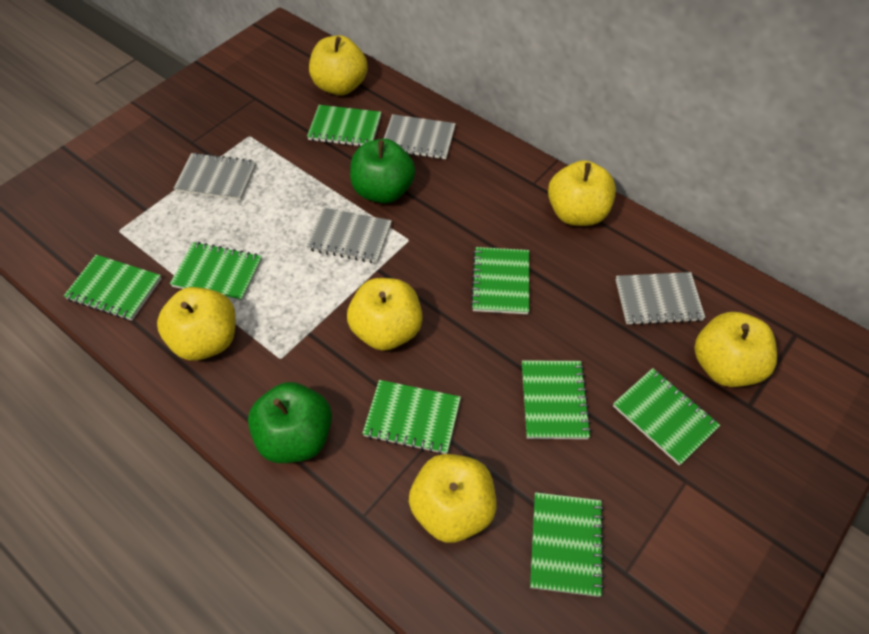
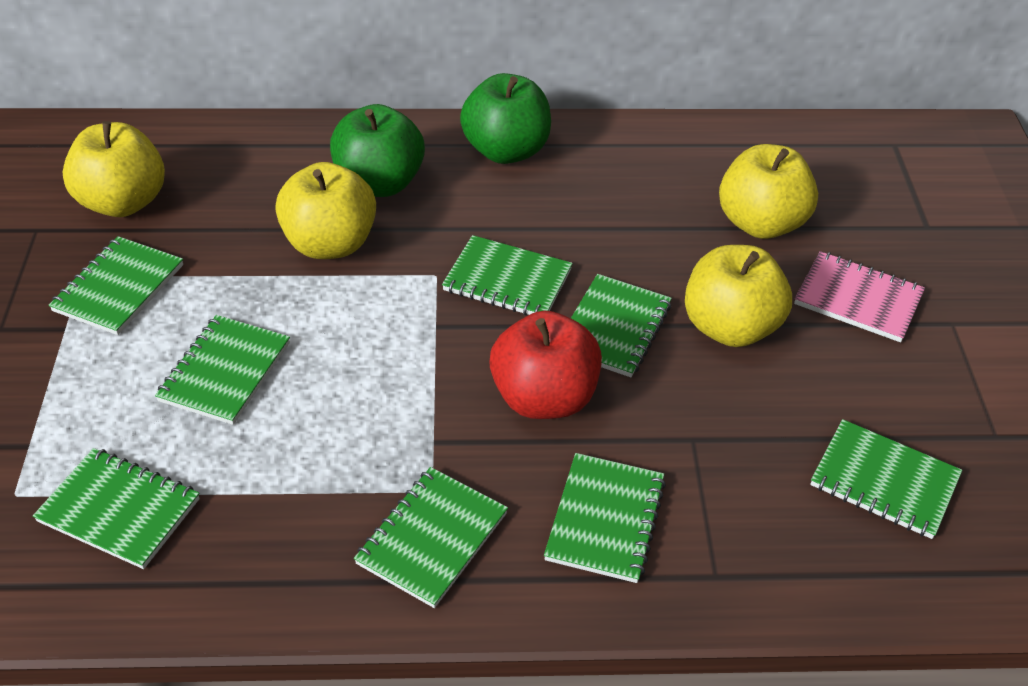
grey notebook: 4 -> 0
pink notebook: 0 -> 1
red apple: 0 -> 1
yellow apple: 6 -> 4

